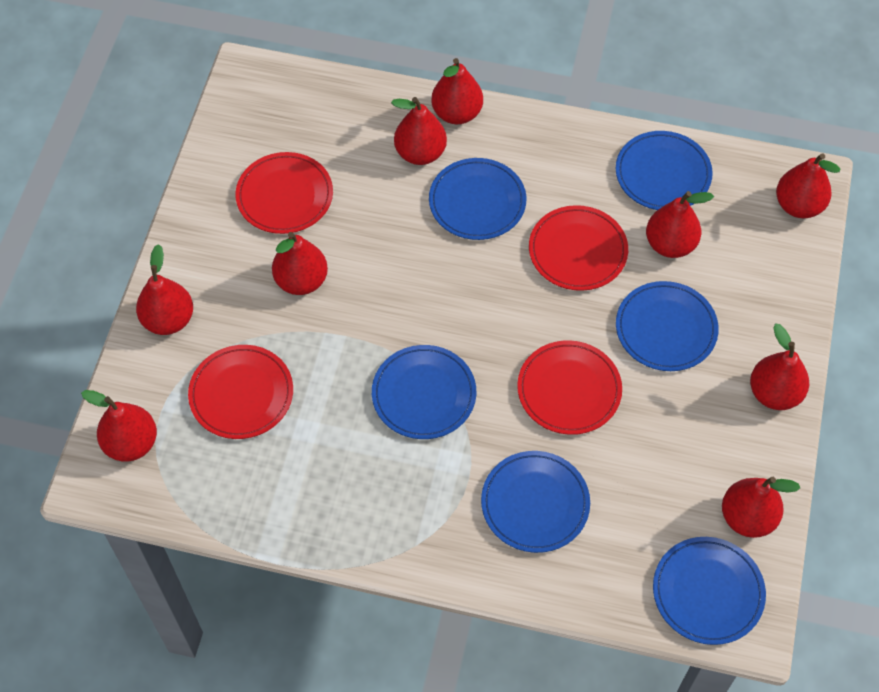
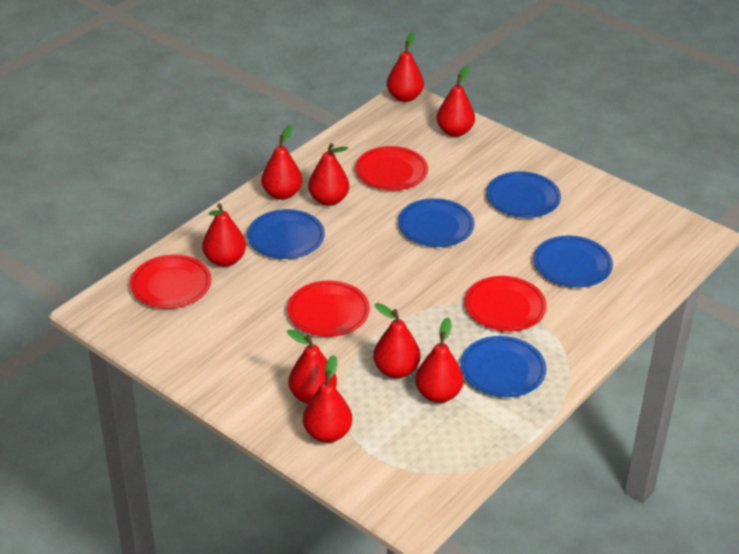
blue plate: 6 -> 5

